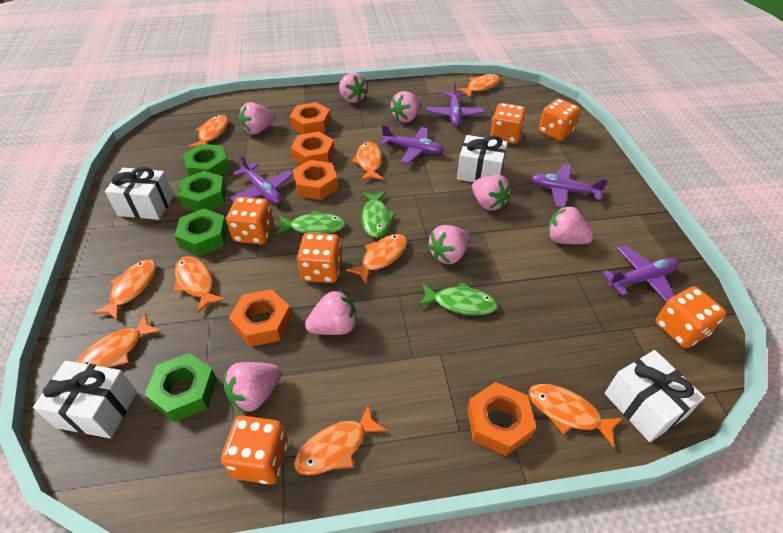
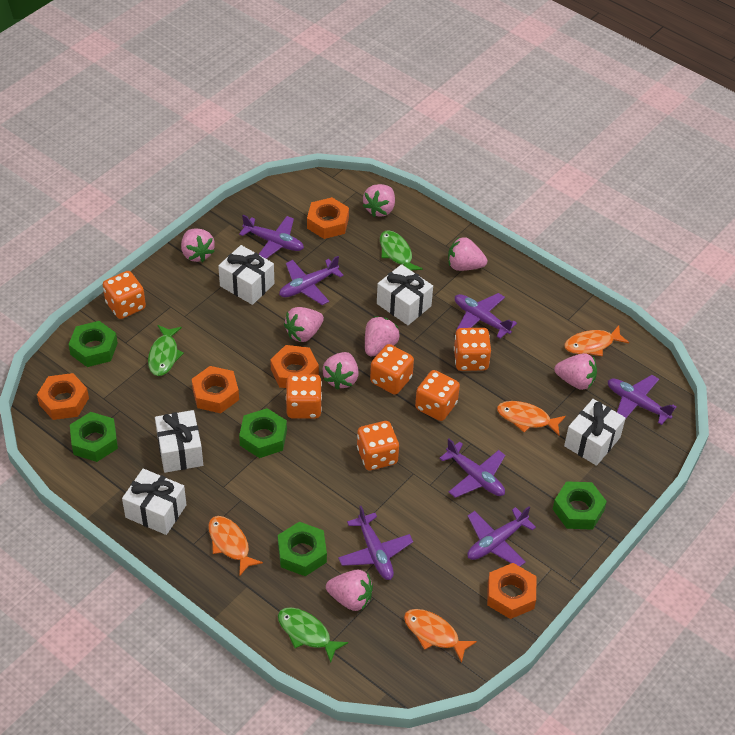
green nut: 4 -> 5
orange fish: 9 -> 4
purple plane: 5 -> 7
white gift: 4 -> 5

